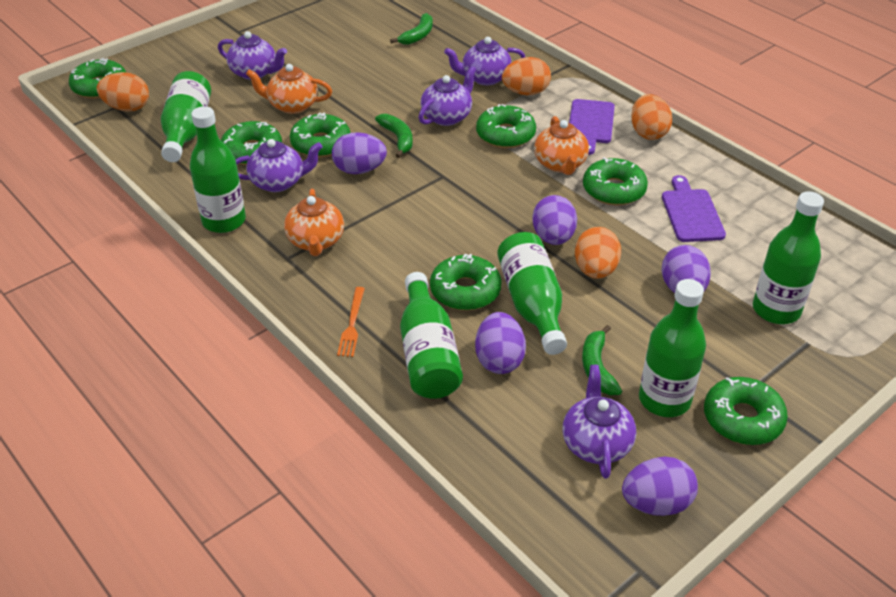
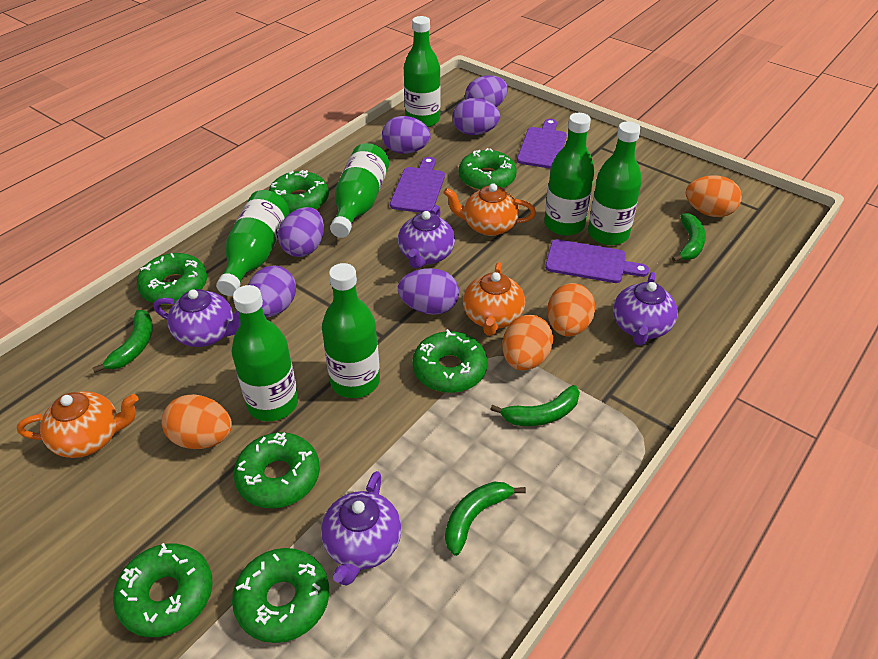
green banana: 3 -> 4
green bottle: 6 -> 7
orange fork: 1 -> 0
purple cutting board: 2 -> 3
purple egg: 5 -> 6
purple teapot: 5 -> 4

